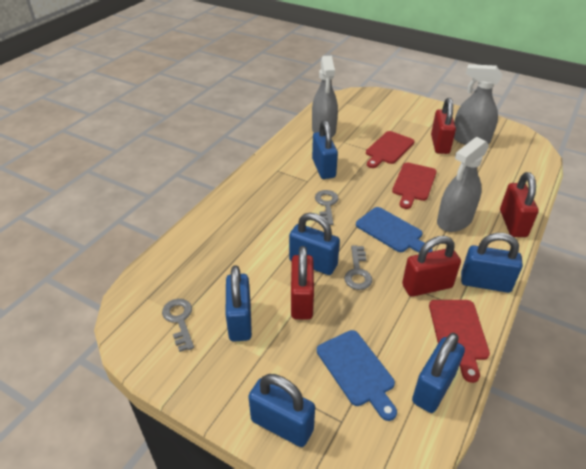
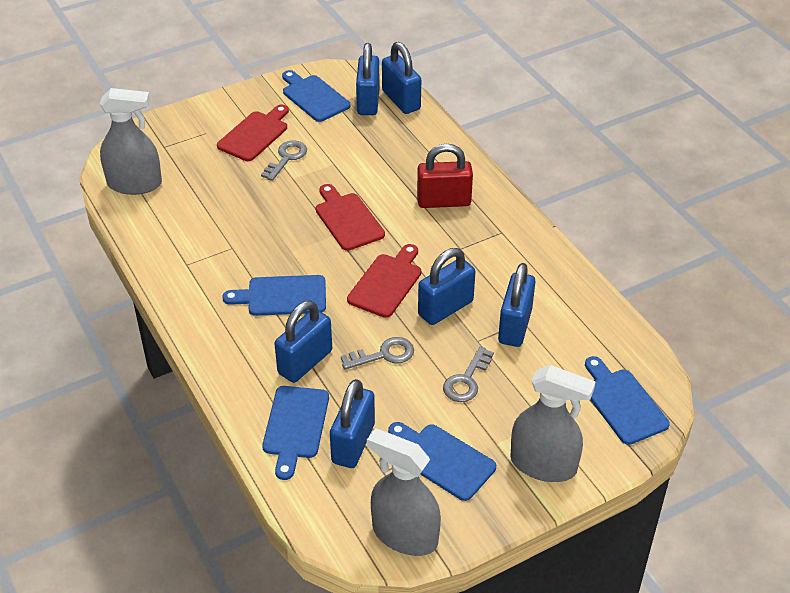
blue cutting board: 2 -> 5
red padlock: 4 -> 1

